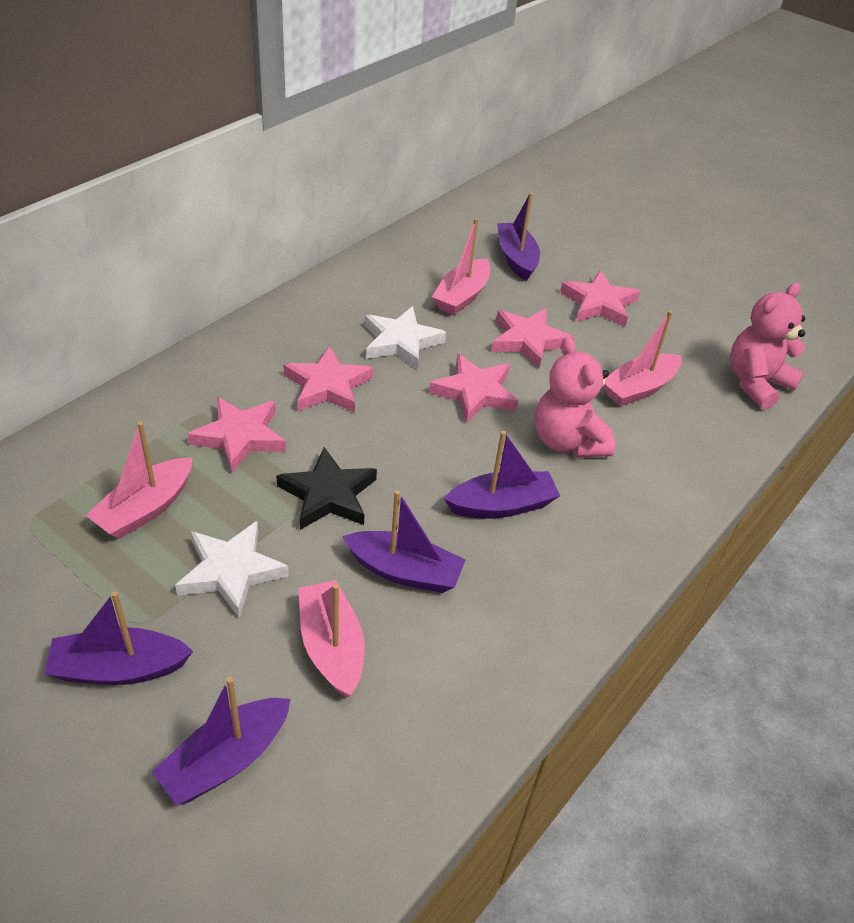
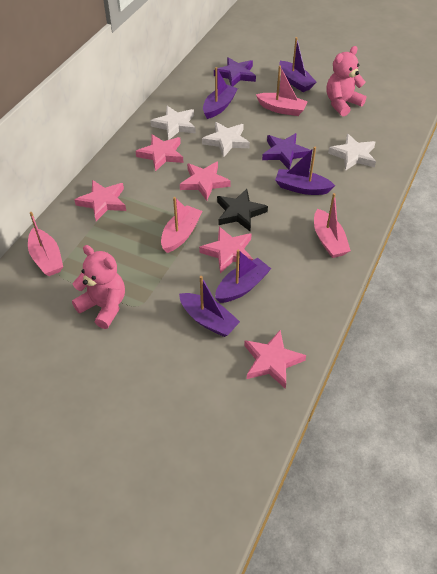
purple star: 0 -> 2
white star: 2 -> 3

